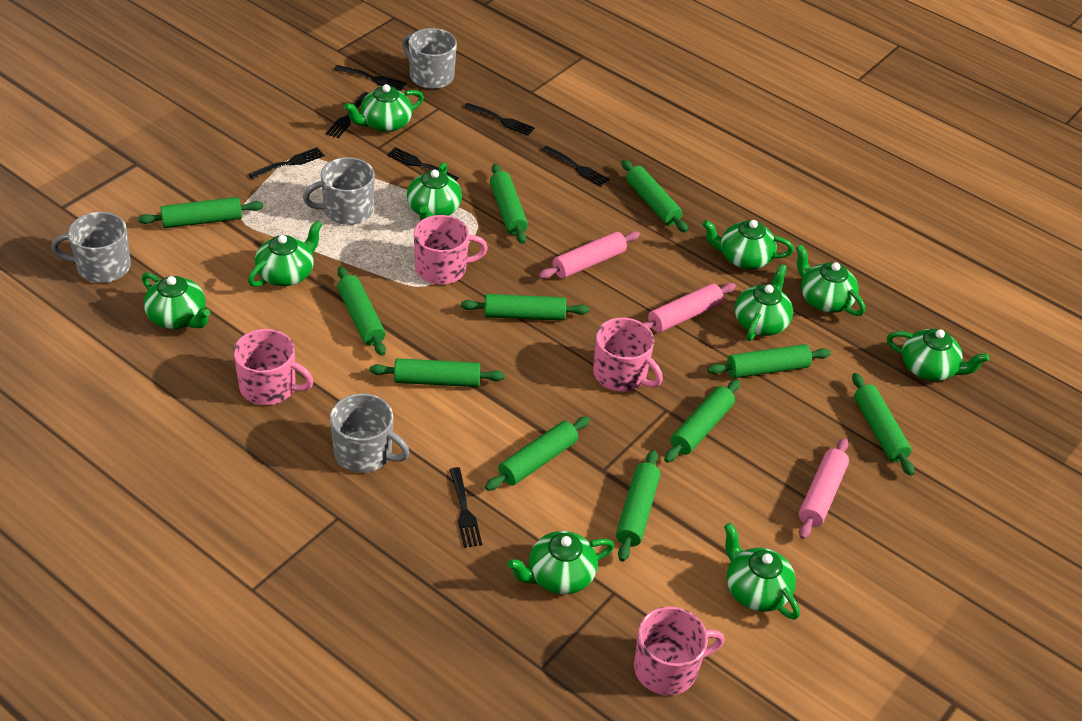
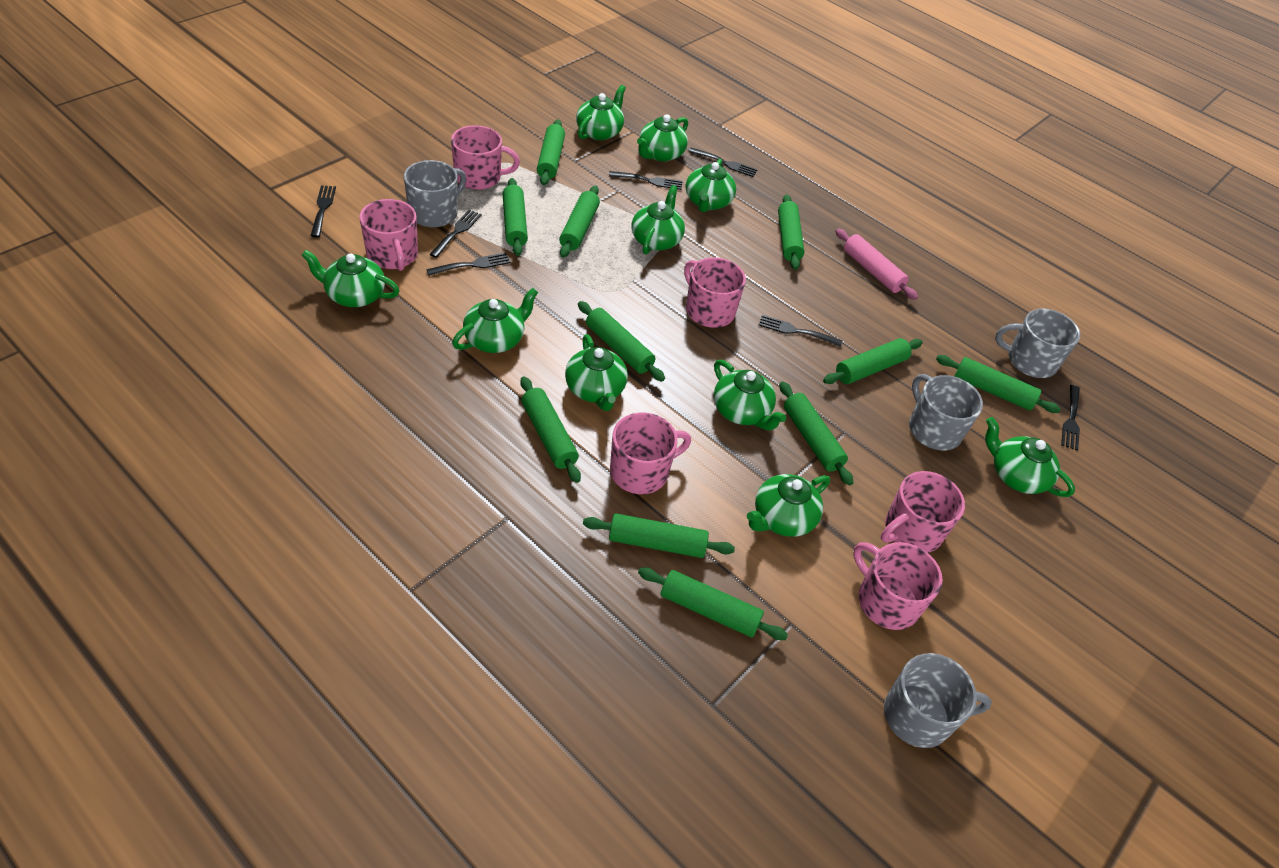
pink mug: 4 -> 6
pink rolling pin: 3 -> 1

